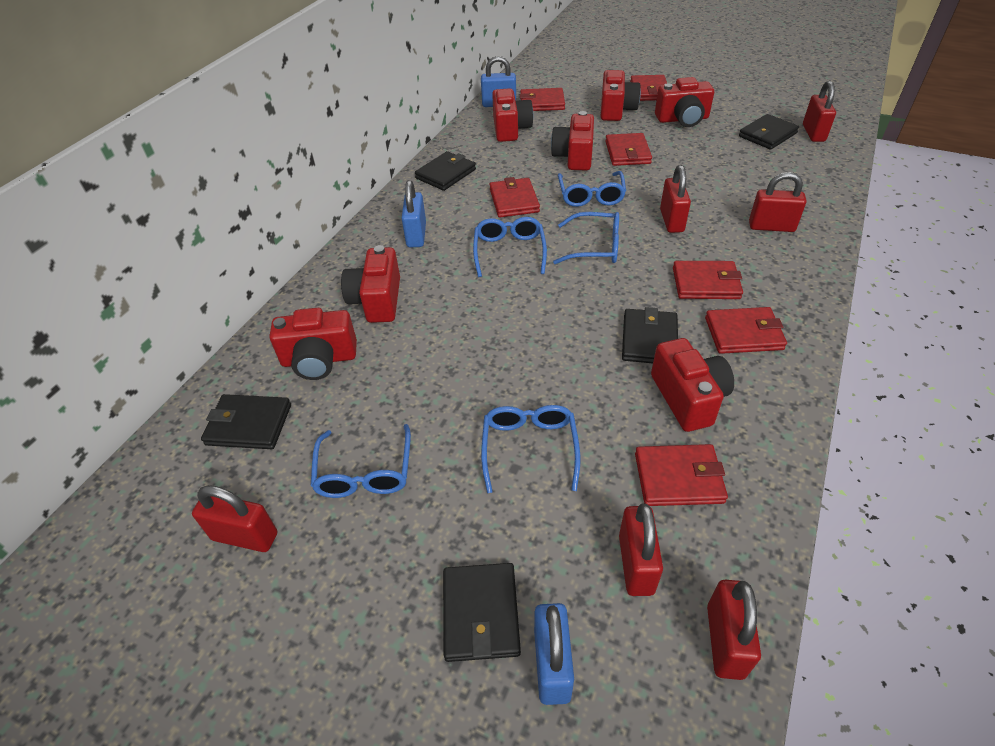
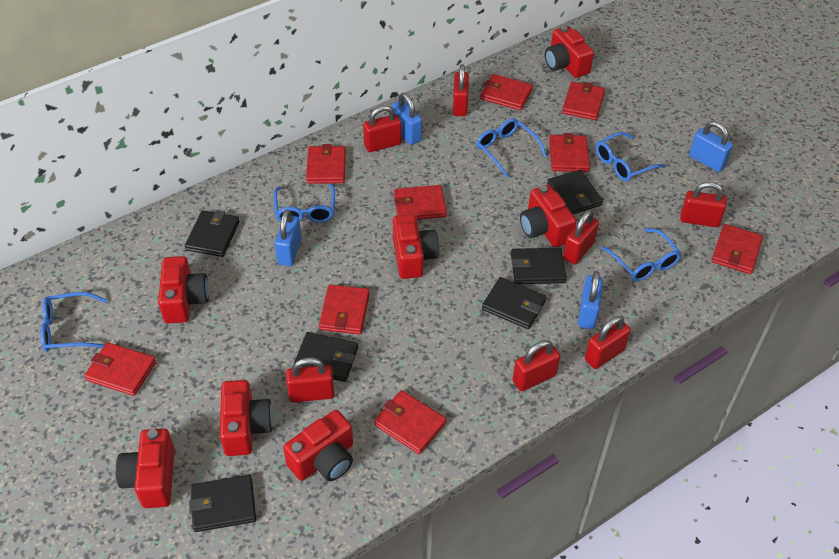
black wallet: 5 -> 6
blue padlock: 3 -> 4
red padlock: 6 -> 7
red wallet: 7 -> 9

